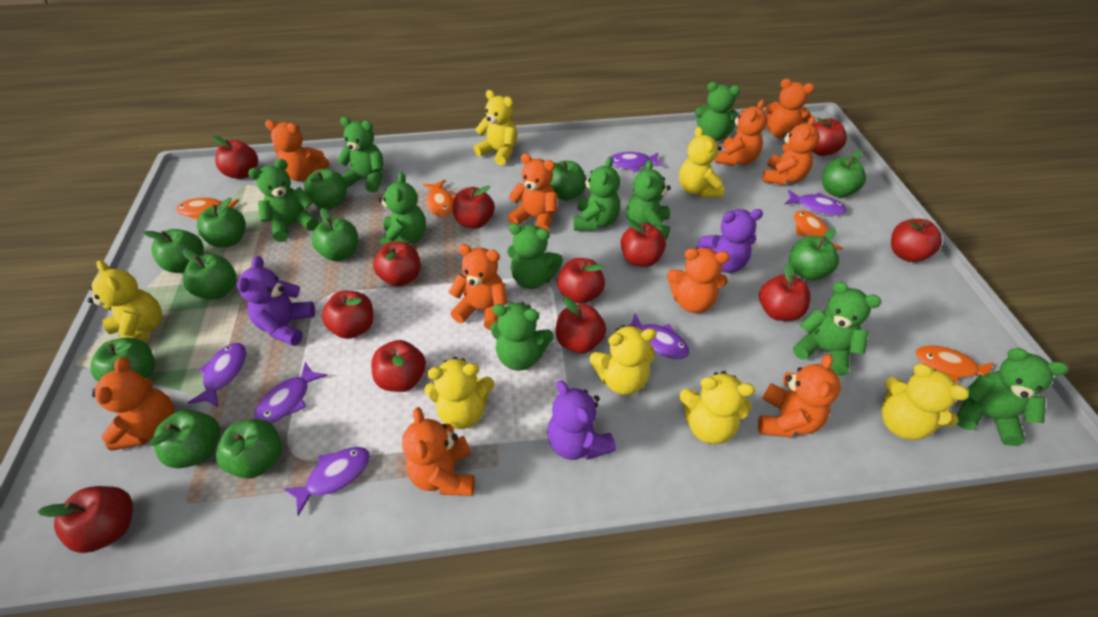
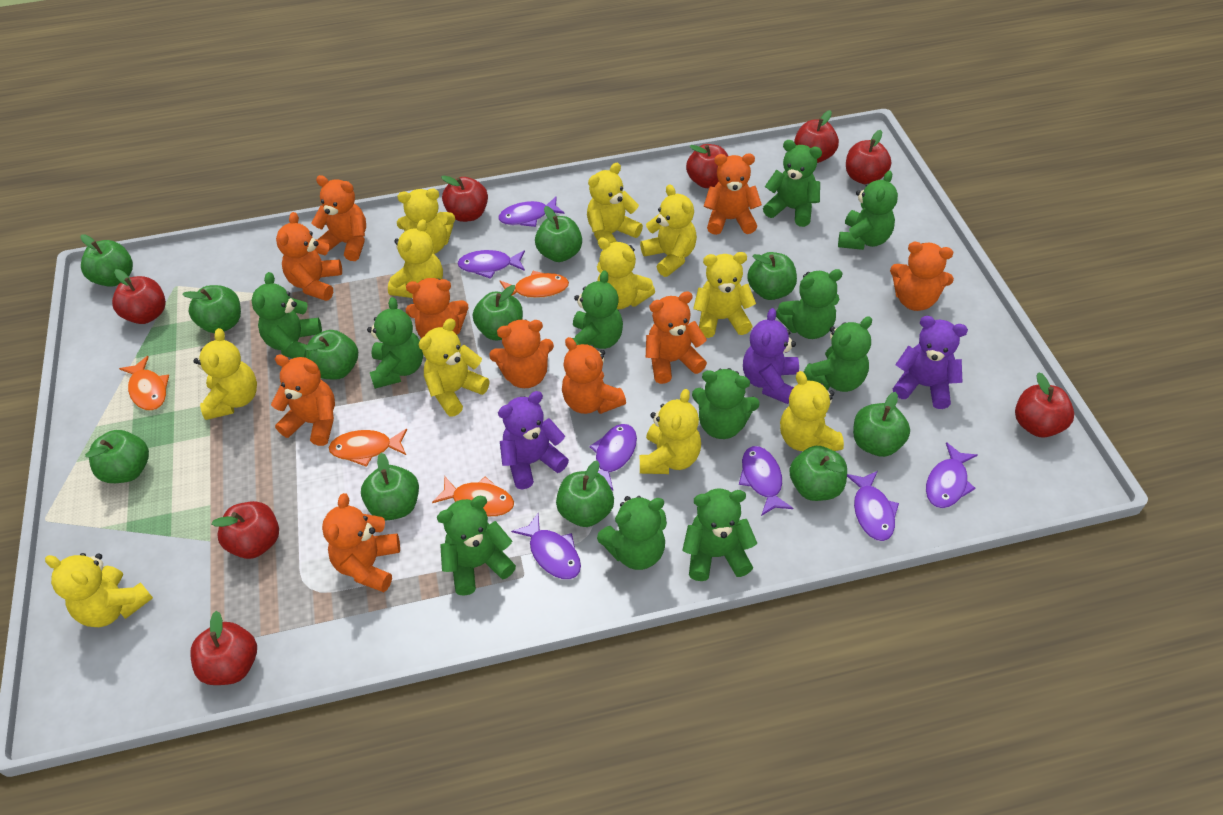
green teddy bear: 10 -> 11
purple fish: 6 -> 7
red apple: 12 -> 8
yellow teddy bear: 7 -> 11

